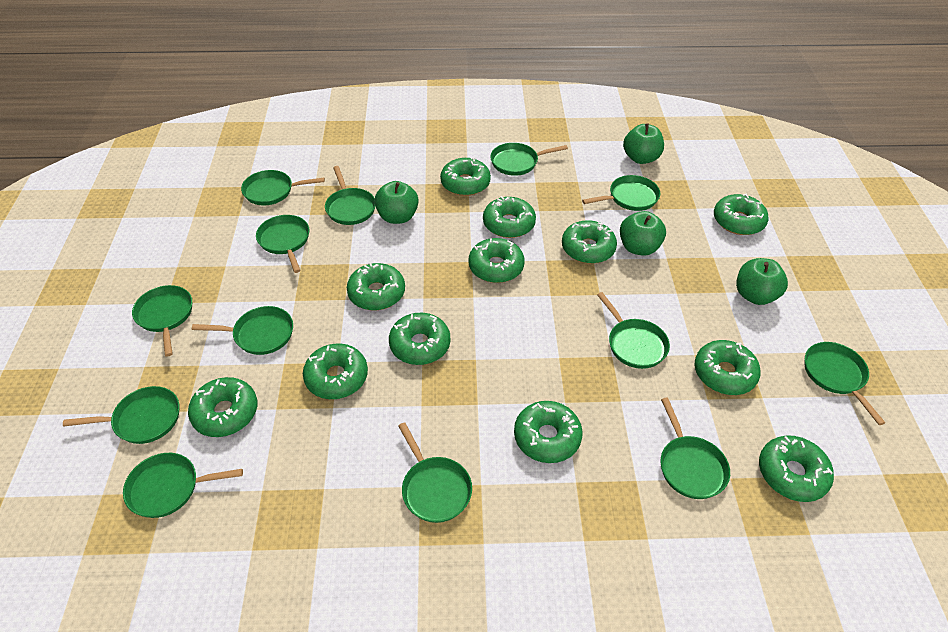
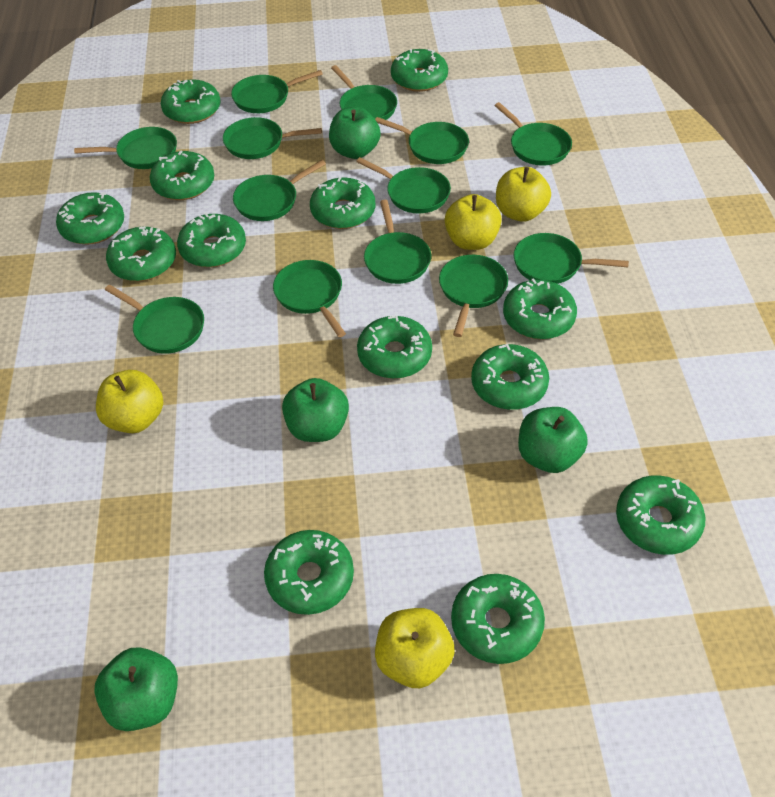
green donut: 12 -> 13
yellow apple: 0 -> 4

